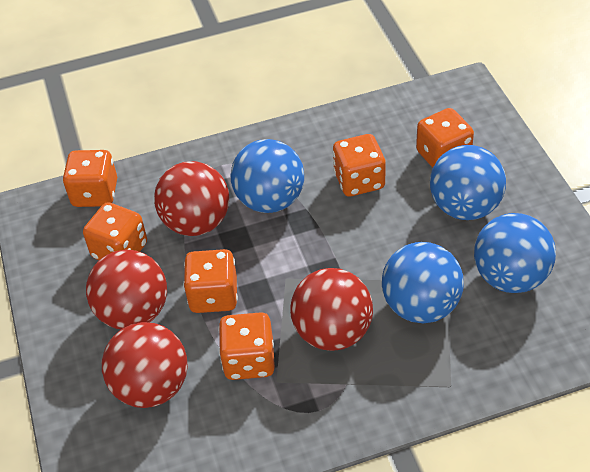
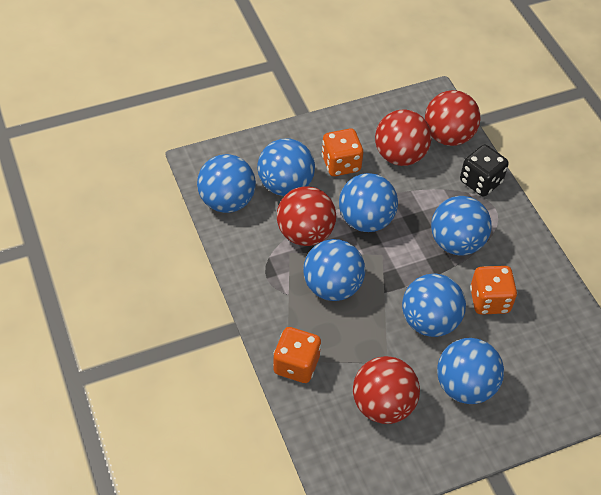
black dice: 0 -> 1
blue ball: 4 -> 7
orange dice: 6 -> 3

